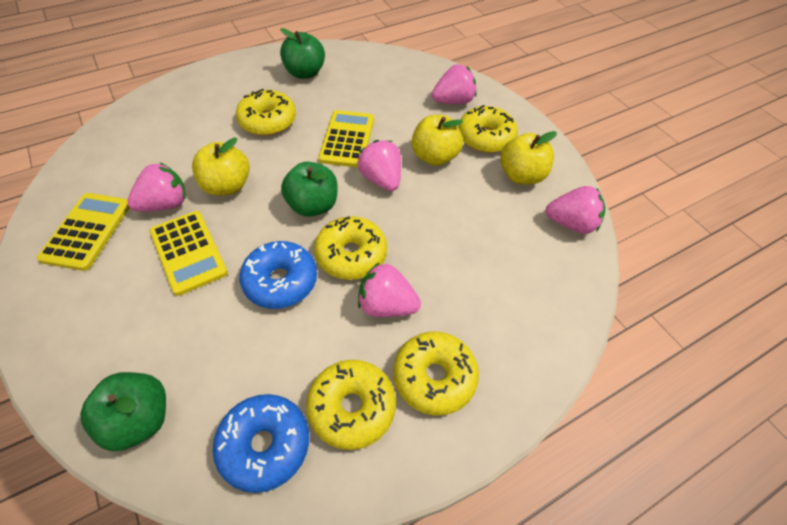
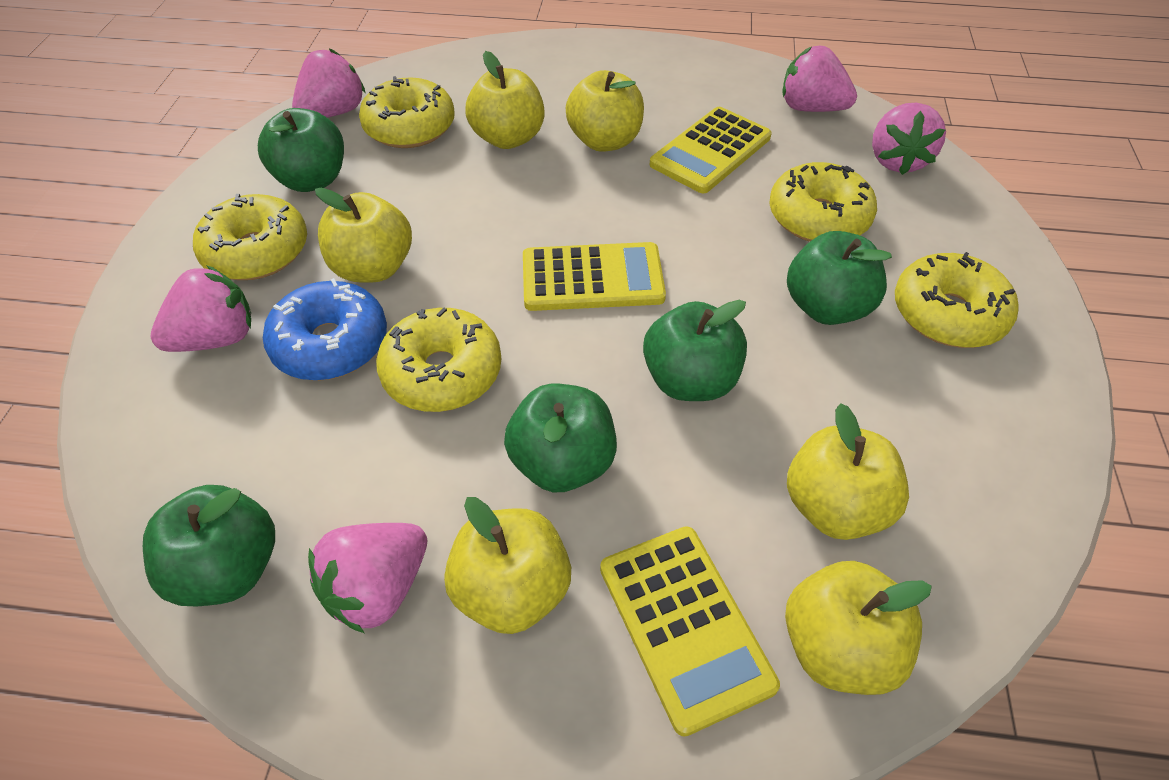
blue donut: 2 -> 1
green apple: 3 -> 5
yellow apple: 3 -> 6

